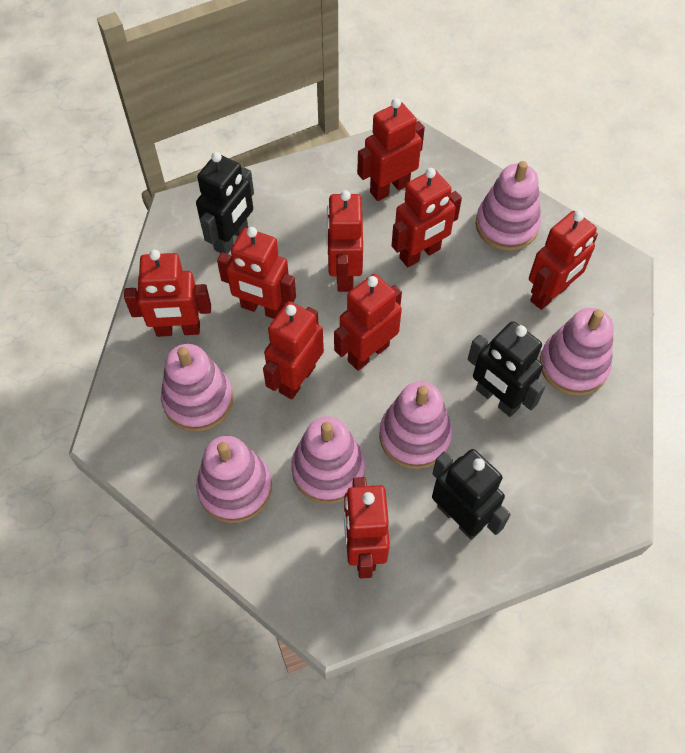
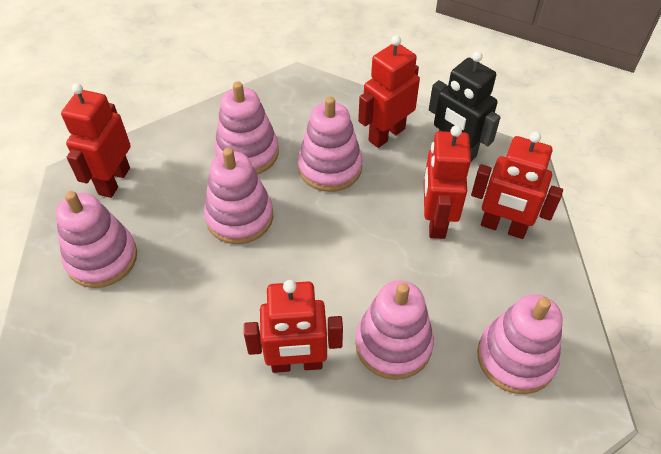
black robot: 3 -> 1
red robot: 9 -> 5

